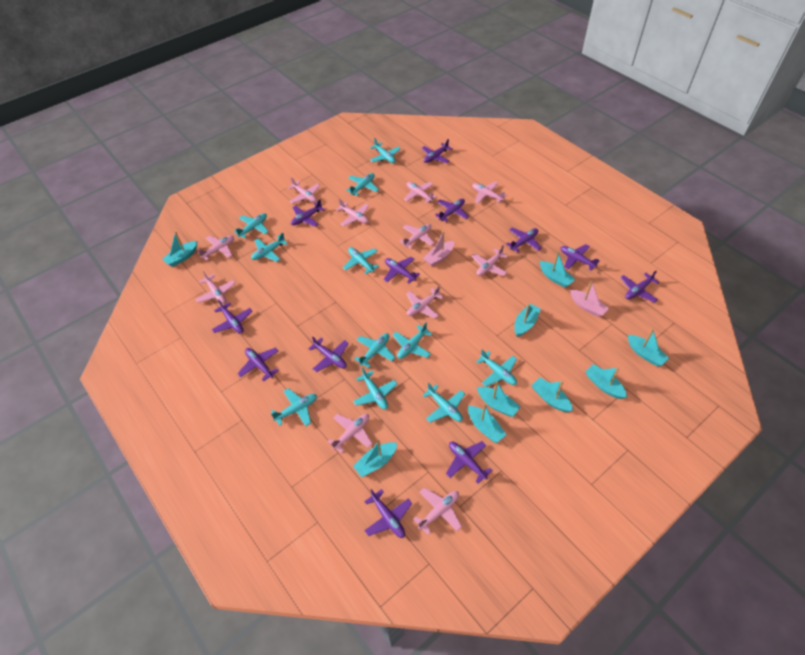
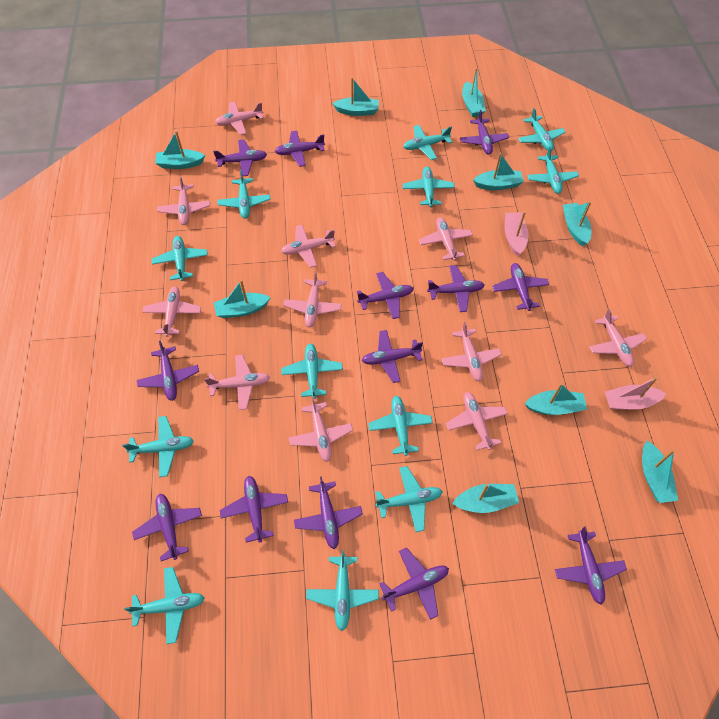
purple plane: 12 -> 13
turquoise plane: 11 -> 12

